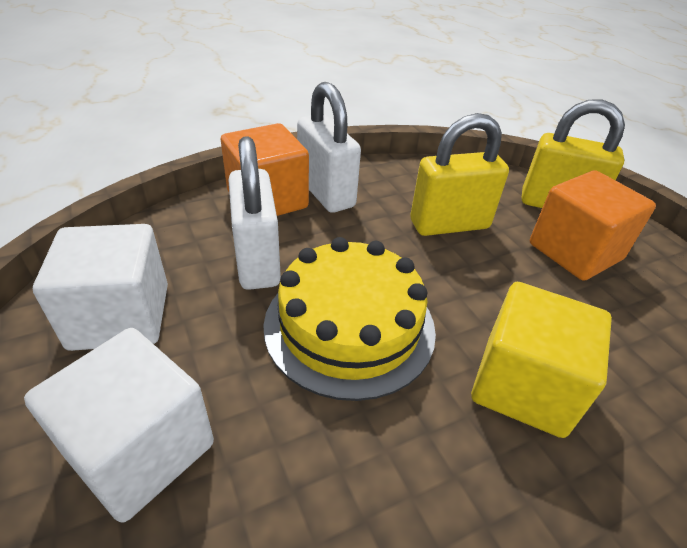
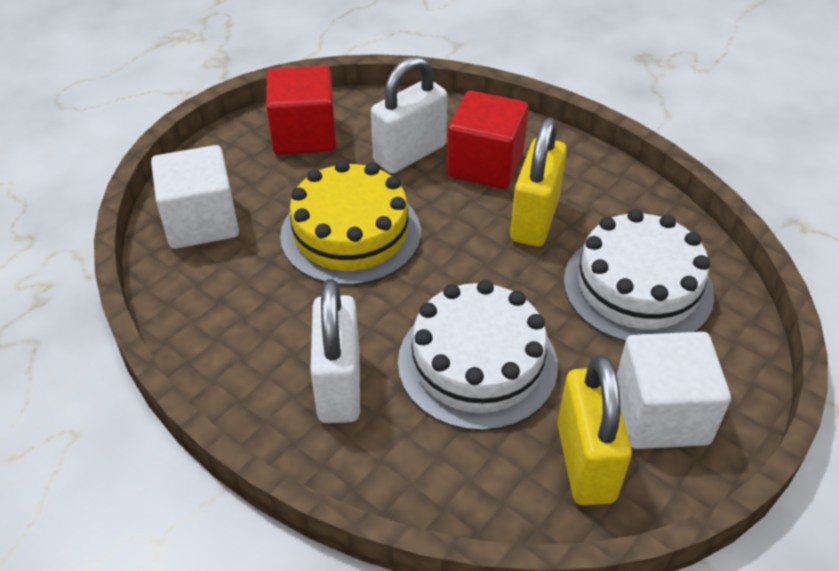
orange cube: 2 -> 0
red cube: 0 -> 2
white cake: 0 -> 2
yellow cube: 1 -> 0

